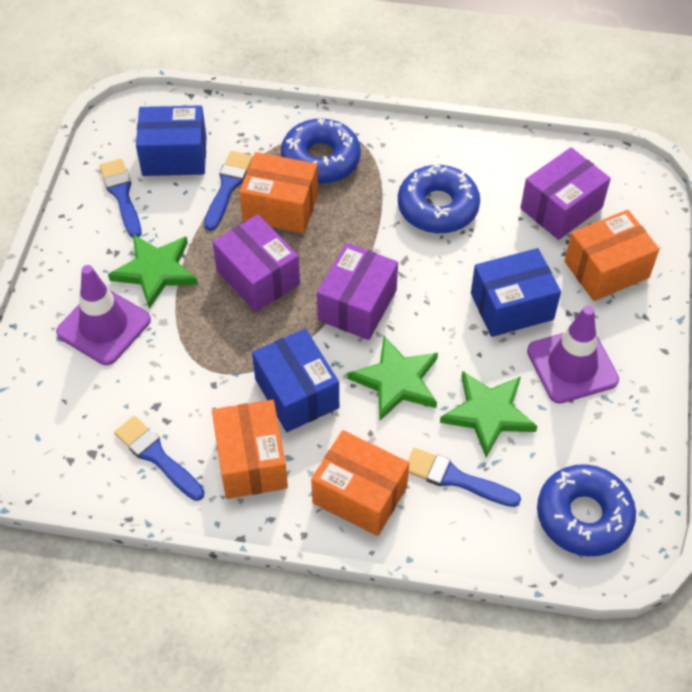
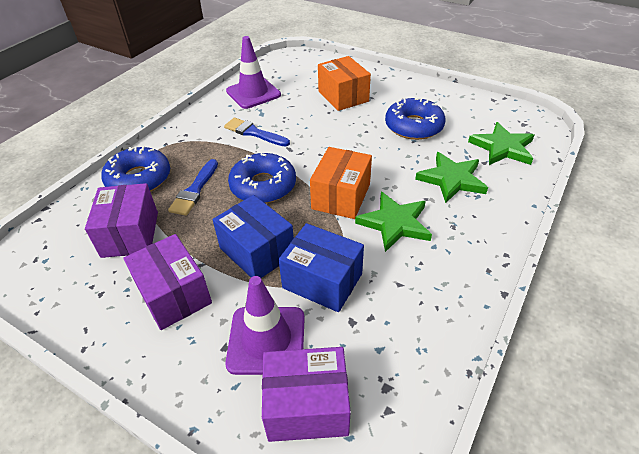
blue box: 3 -> 2
blue brush: 4 -> 2
orange box: 4 -> 2

